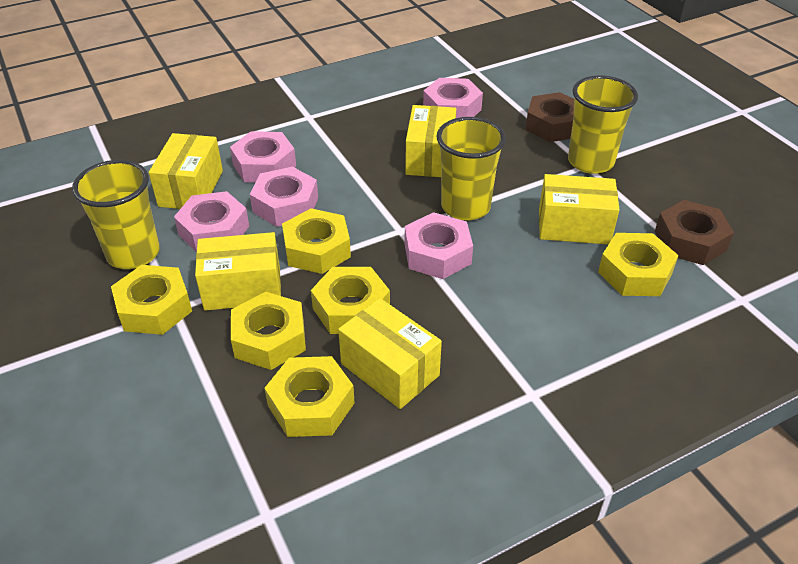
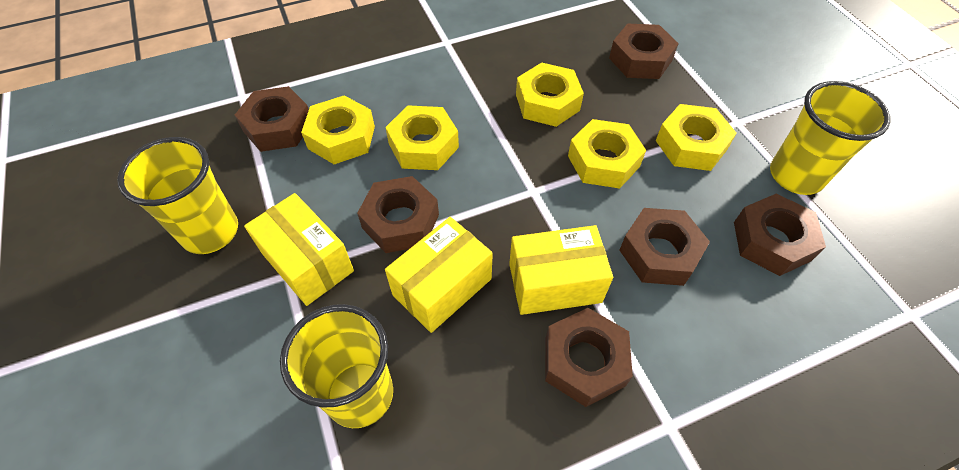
brown nut: 2 -> 6
pink nut: 5 -> 0
yellow box: 5 -> 3
yellow nut: 6 -> 5

